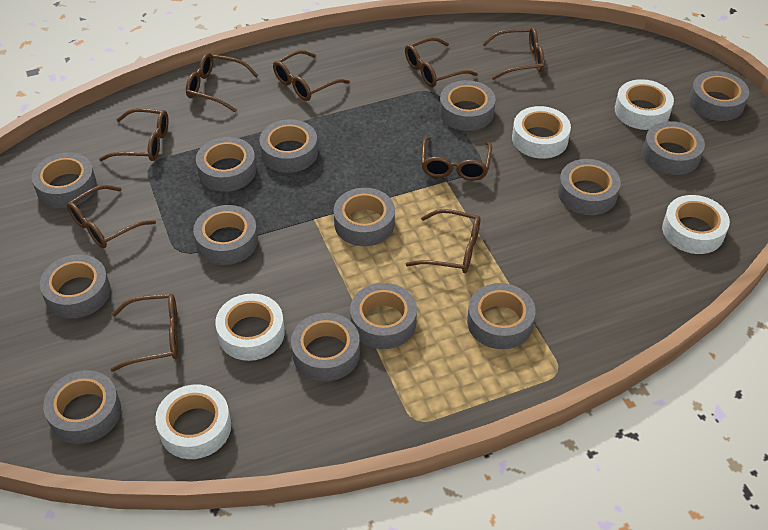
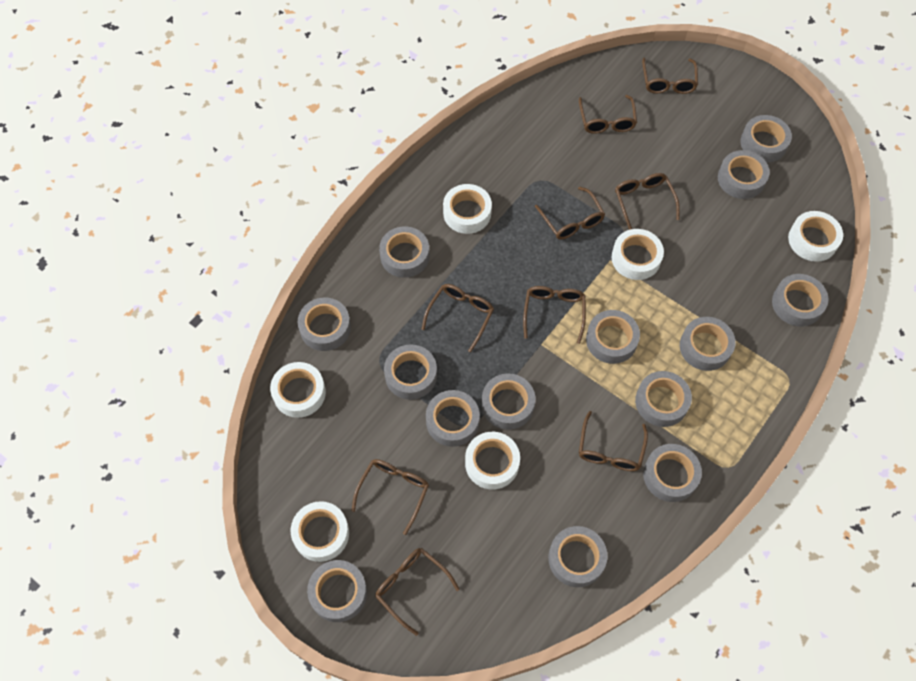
white tape: 5 -> 6

